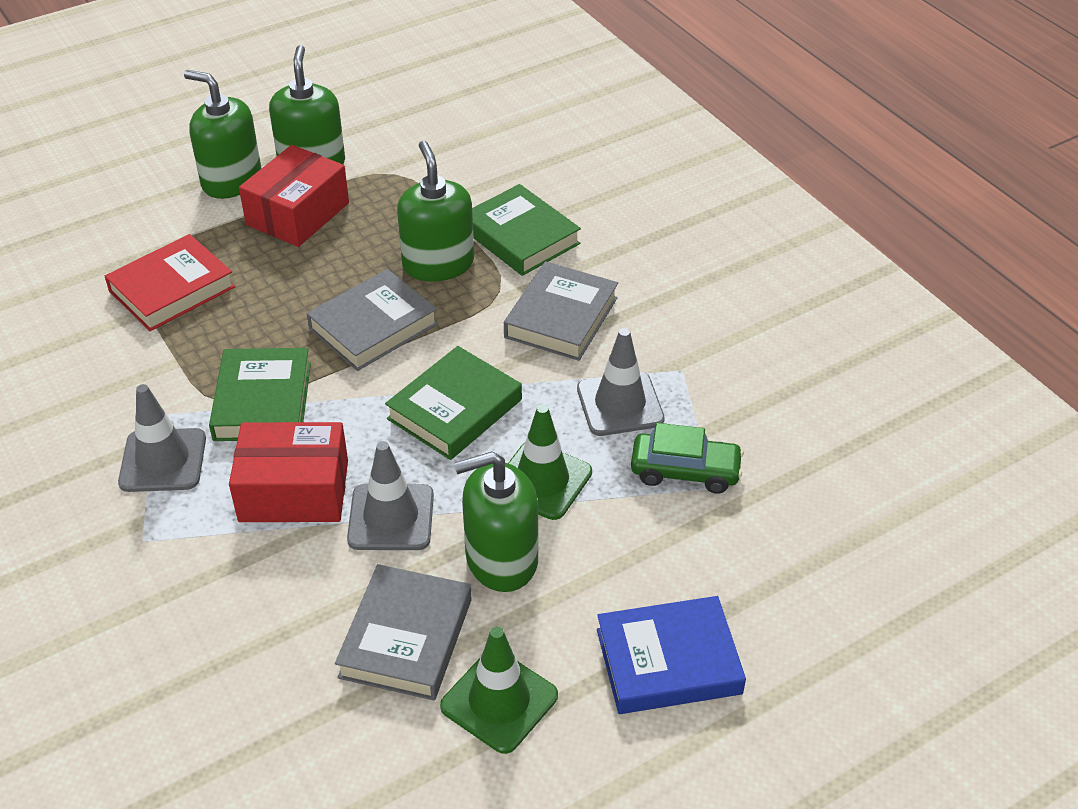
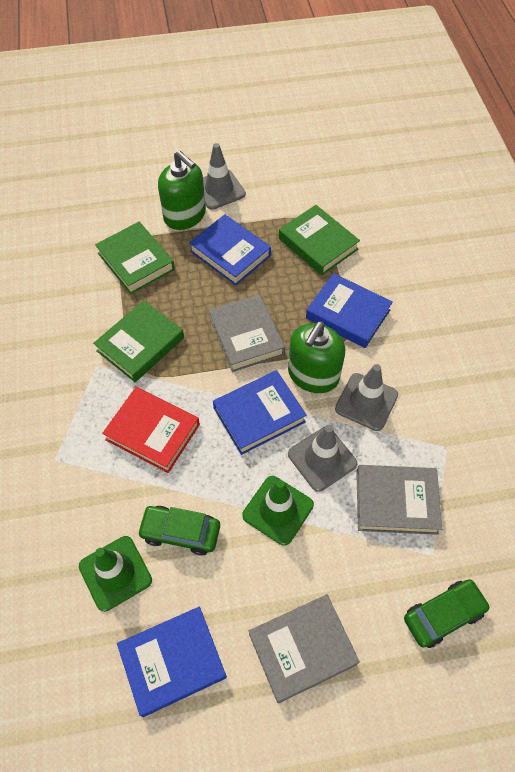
blue book: 1 -> 4
green car: 1 -> 2
green soap dispenser: 4 -> 2
red box: 2 -> 0

